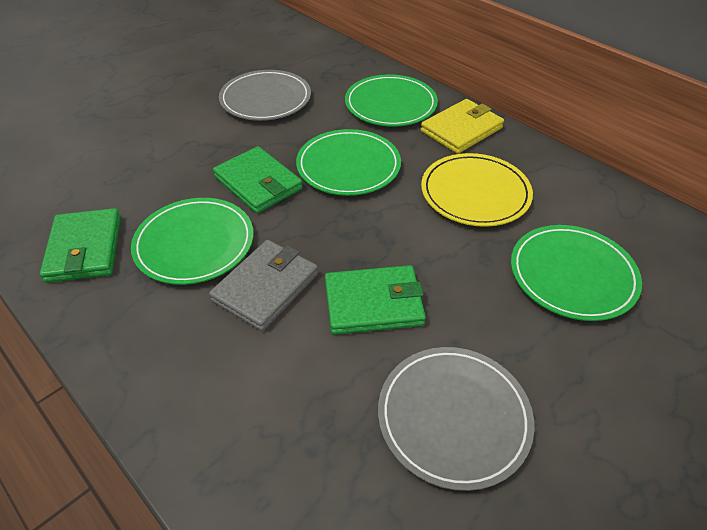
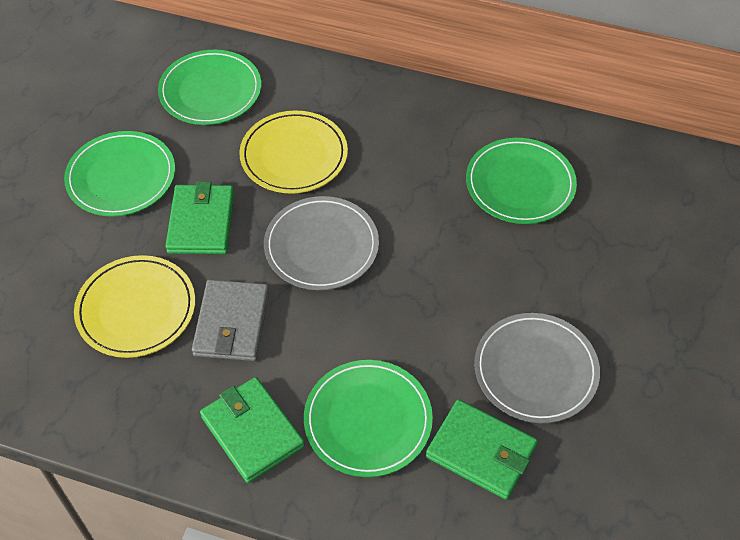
yellow plate: 1 -> 2
yellow wallet: 1 -> 0

